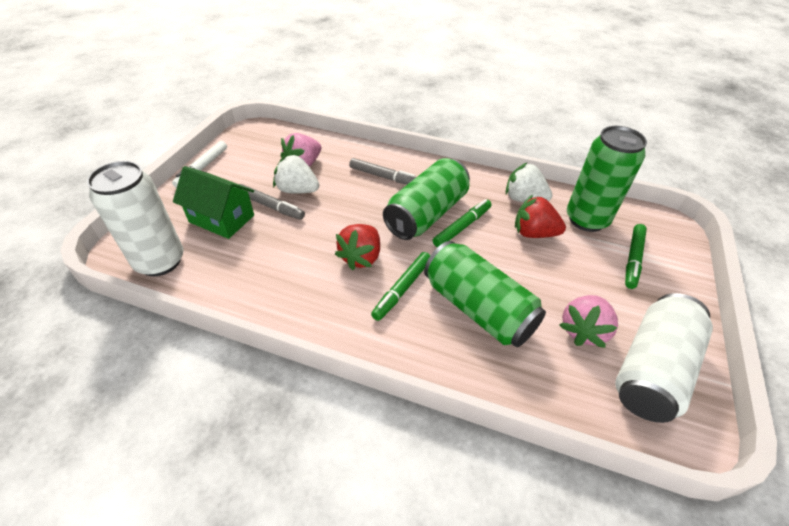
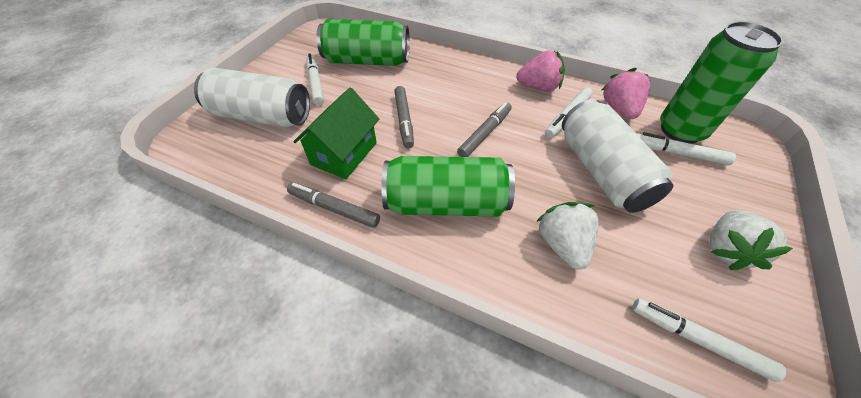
green marker: 3 -> 0
grey marker: 2 -> 3
red strawberry: 2 -> 0
white marker: 1 -> 4

